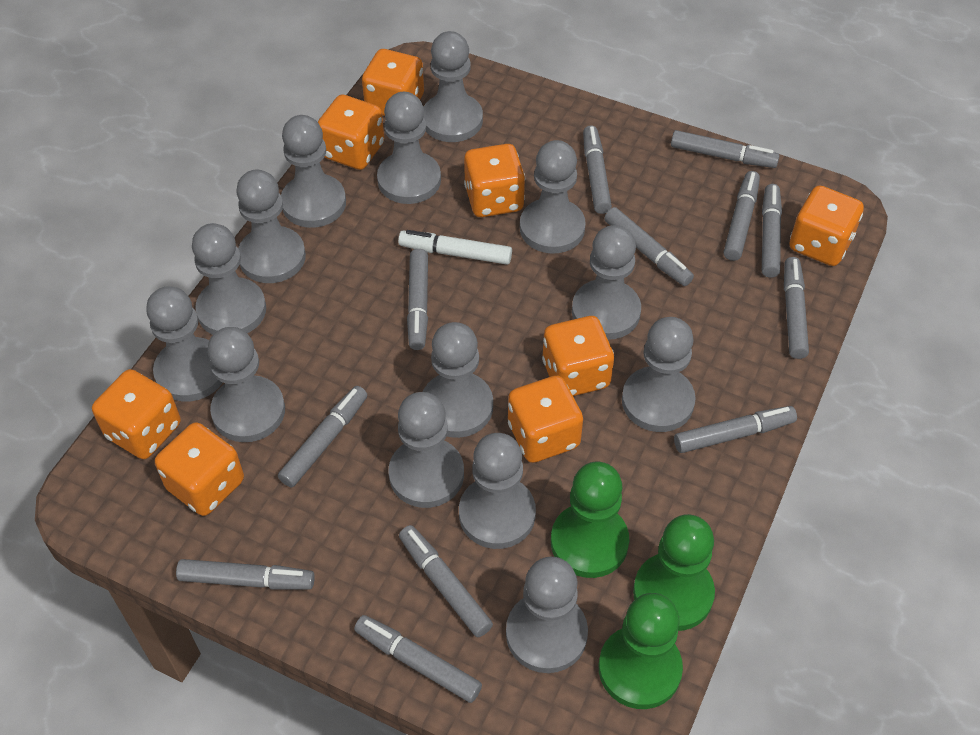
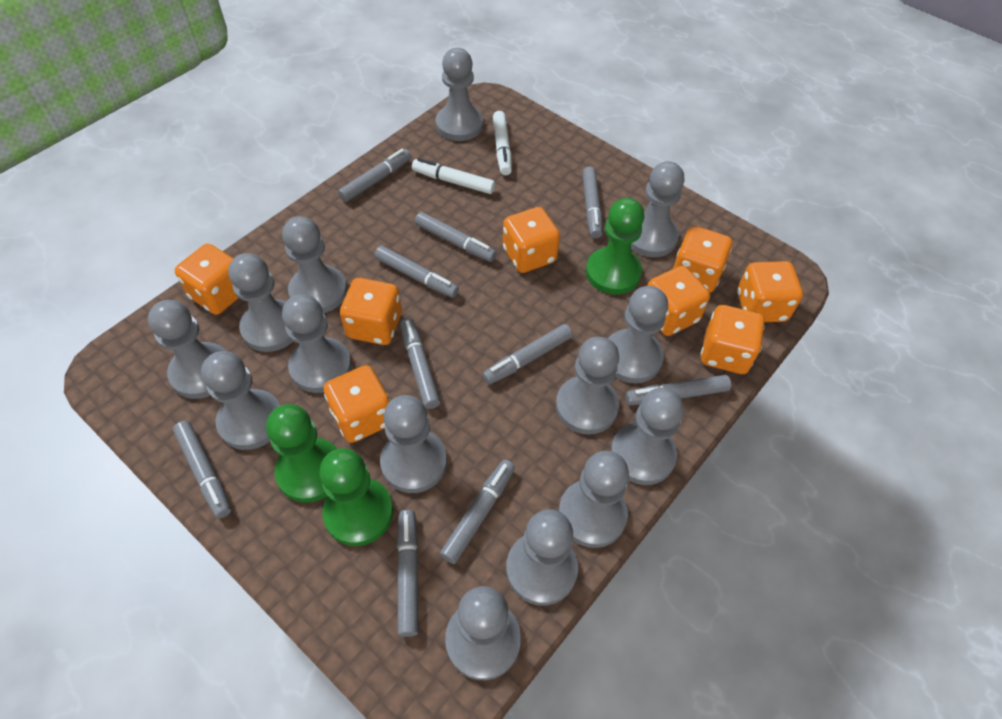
grey marker: 12 -> 10
white marker: 1 -> 2

